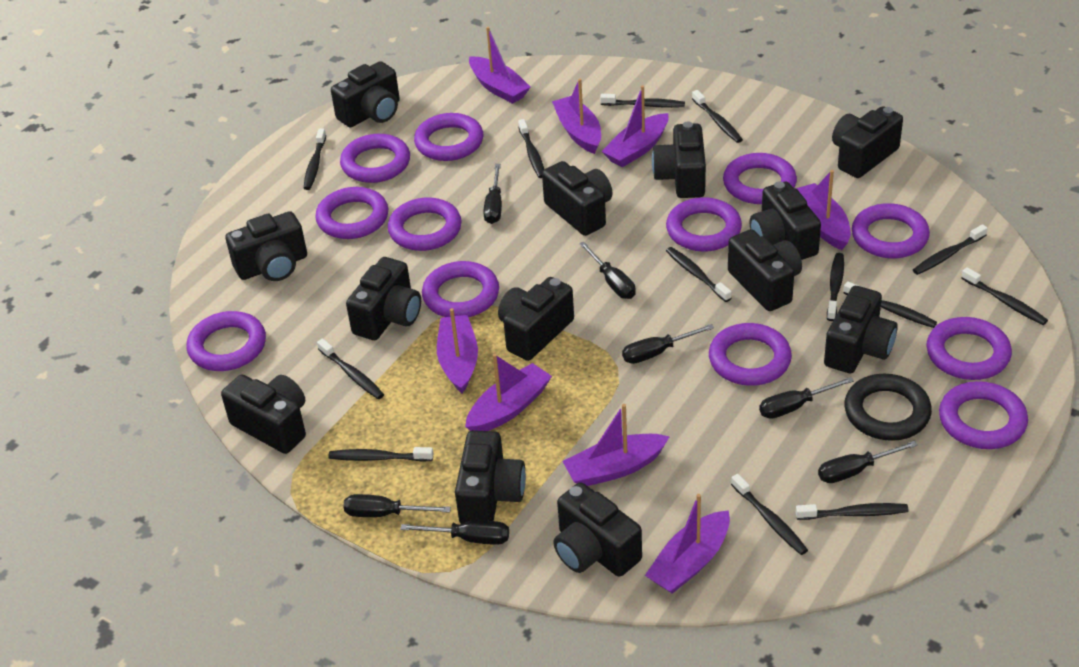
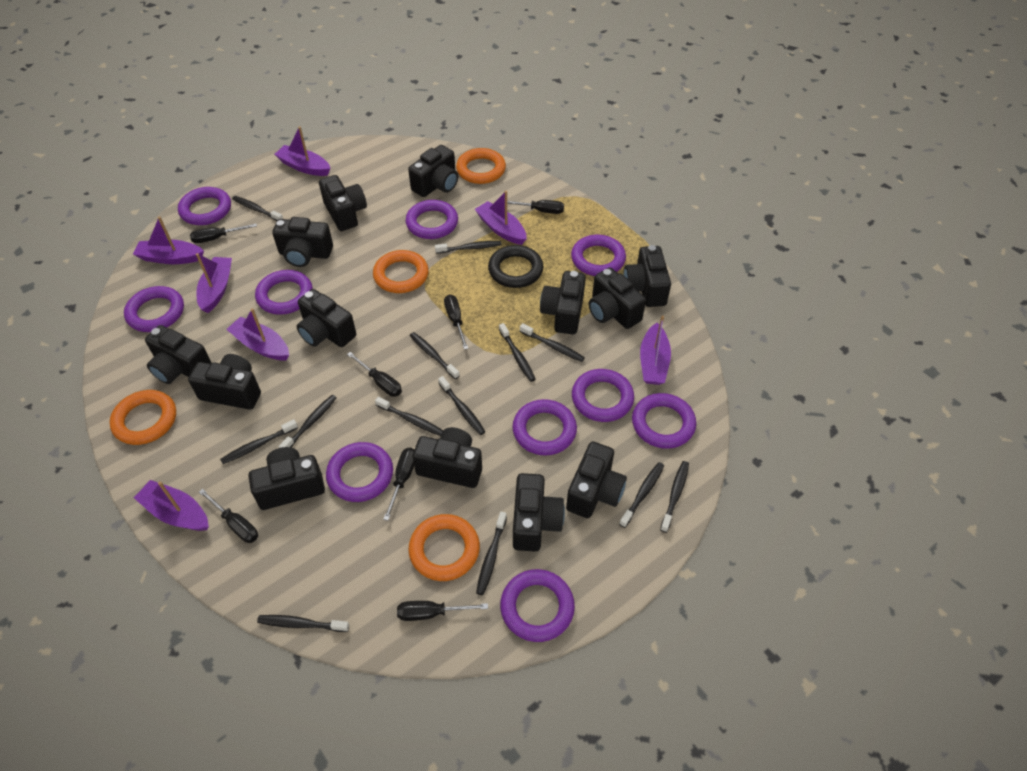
orange ring: 0 -> 4
purple boat: 8 -> 7
purple ring: 12 -> 10

